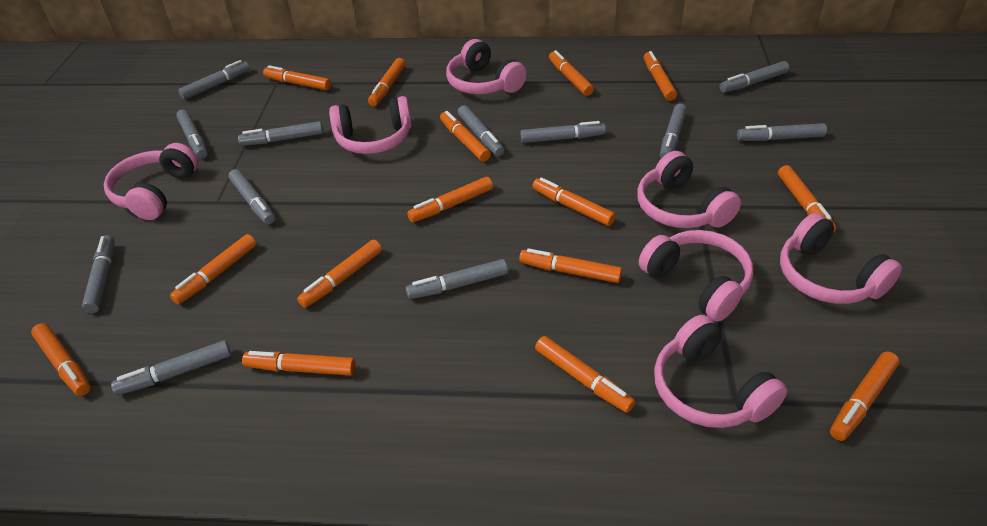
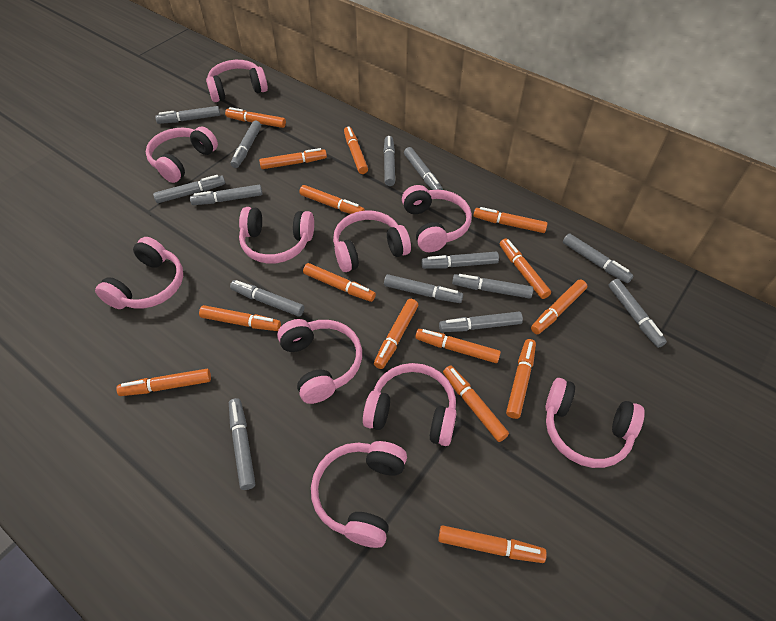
grey marker: 12 -> 14
pink headphones: 7 -> 10

